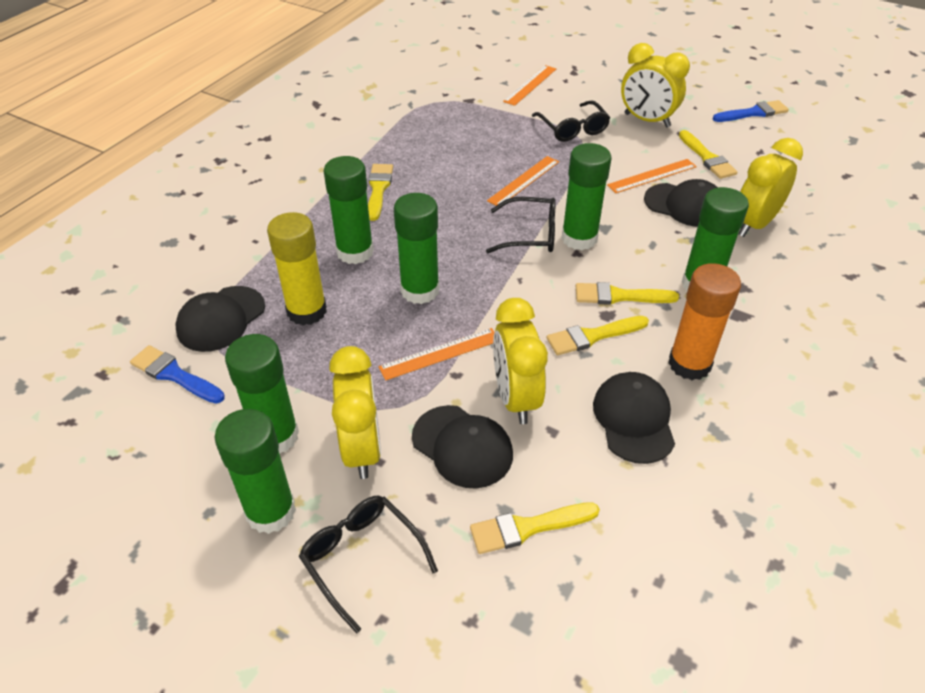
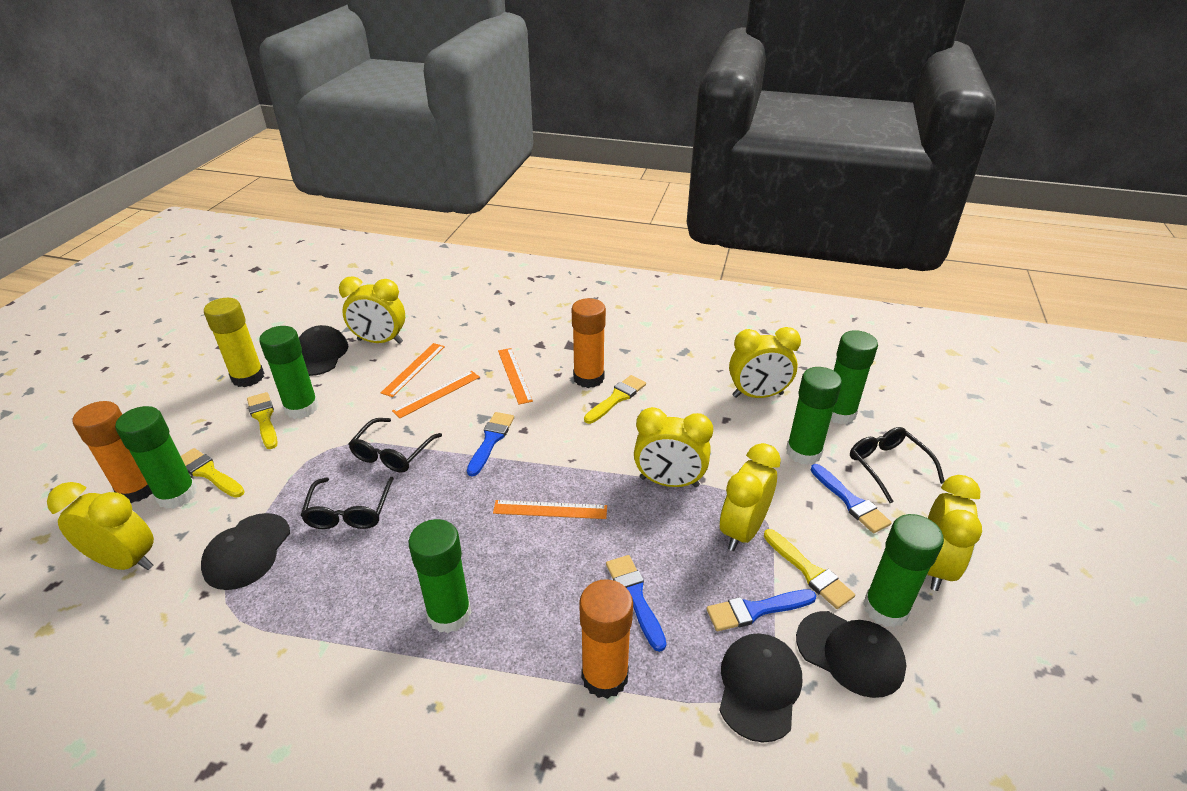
blue brush: 2 -> 4
orange glue stick: 1 -> 3
yellow brush: 5 -> 4
yellow clock: 4 -> 6

